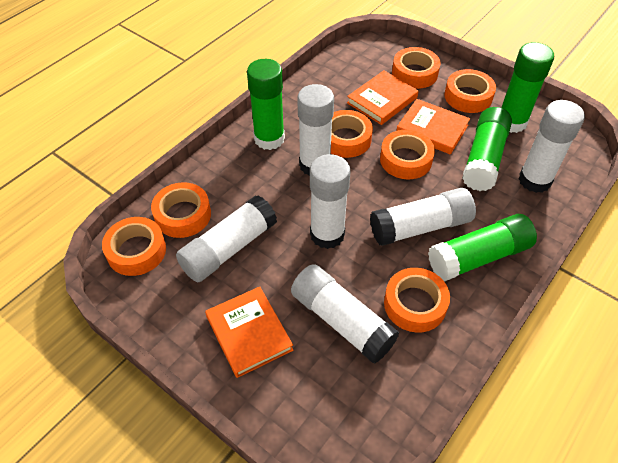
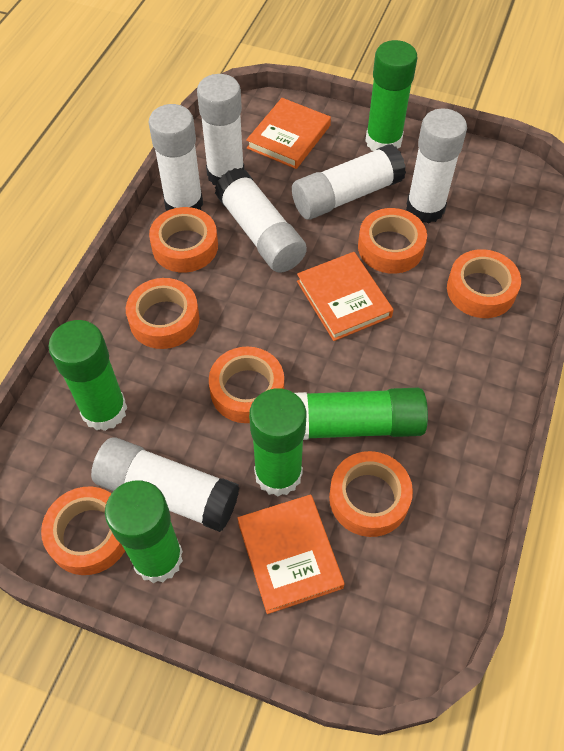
green glue stick: 4 -> 5

